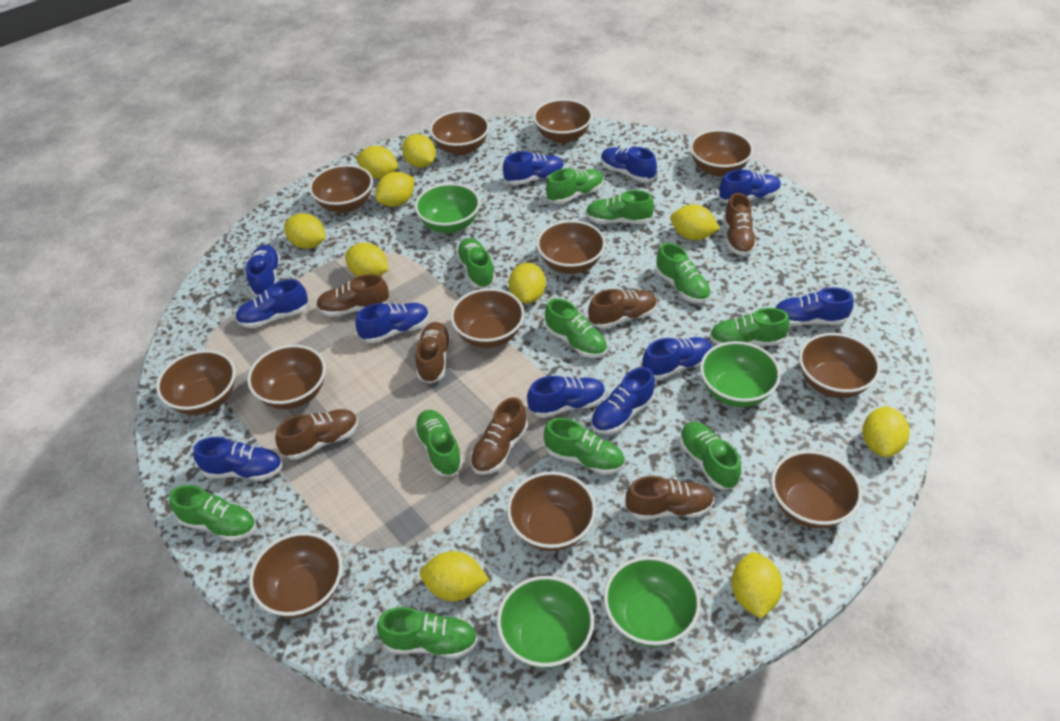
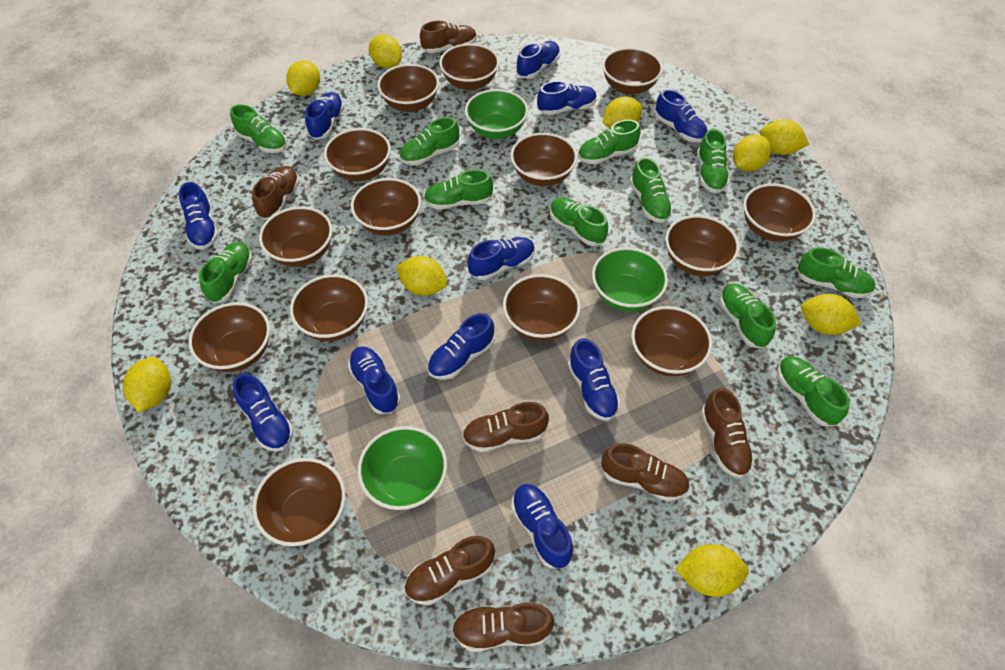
brown bowl: 12 -> 14
green bowl: 4 -> 3
yellow lemon: 10 -> 9

